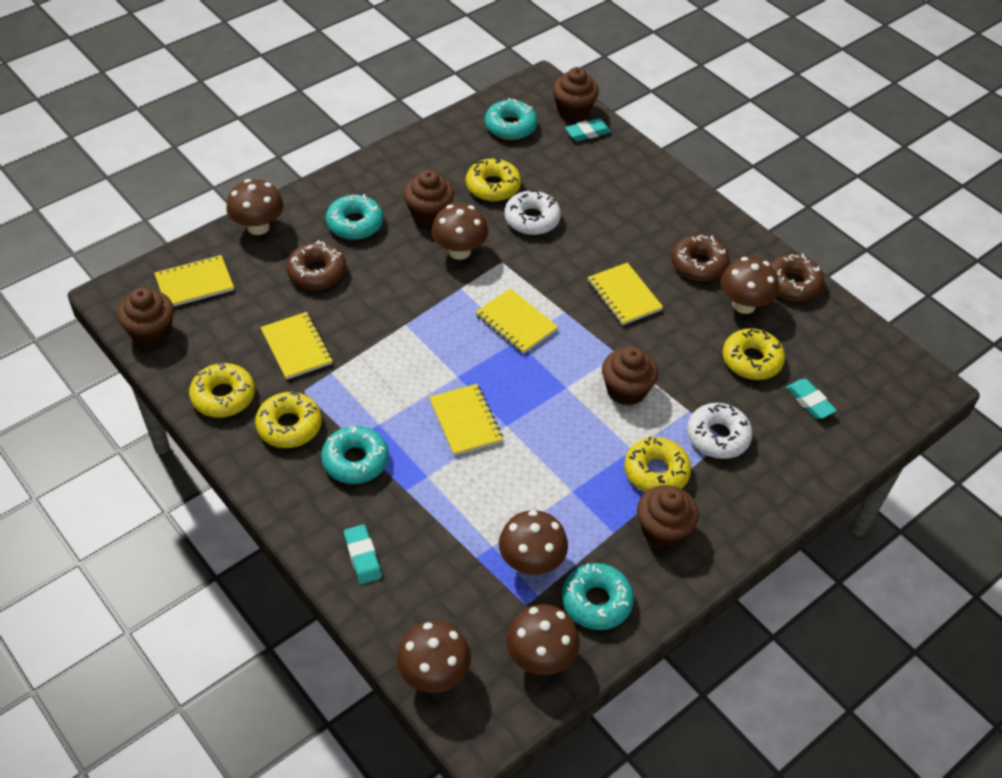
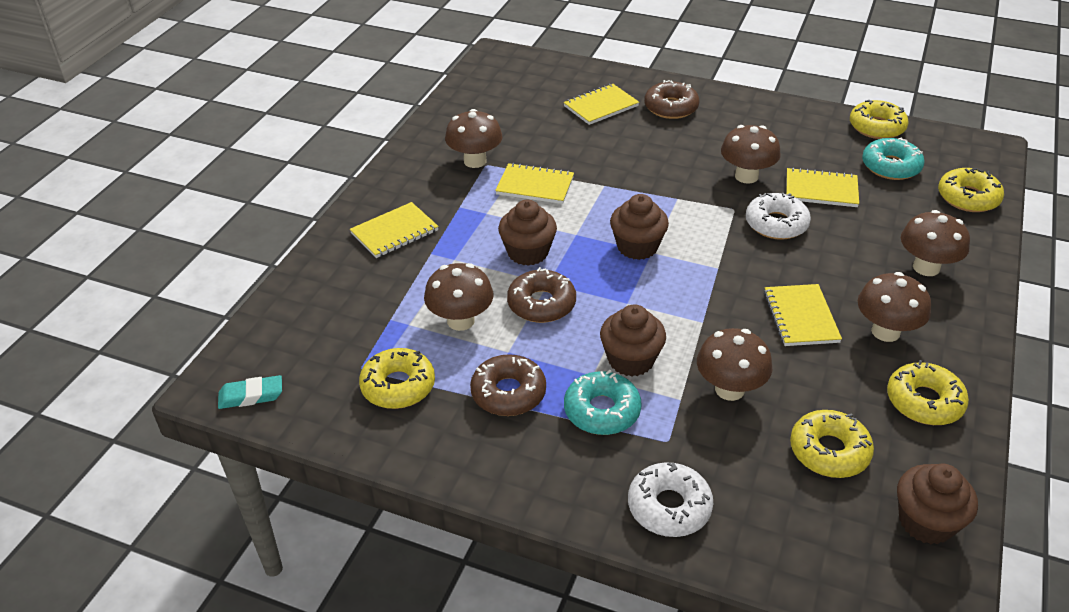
brown cupcake: 5 -> 4
turquoise donut: 4 -> 2
turquoise eraser: 3 -> 1

